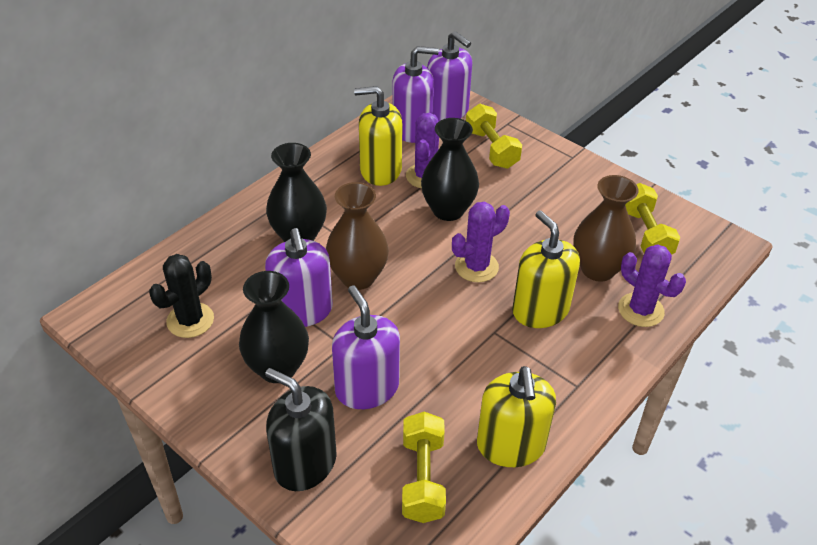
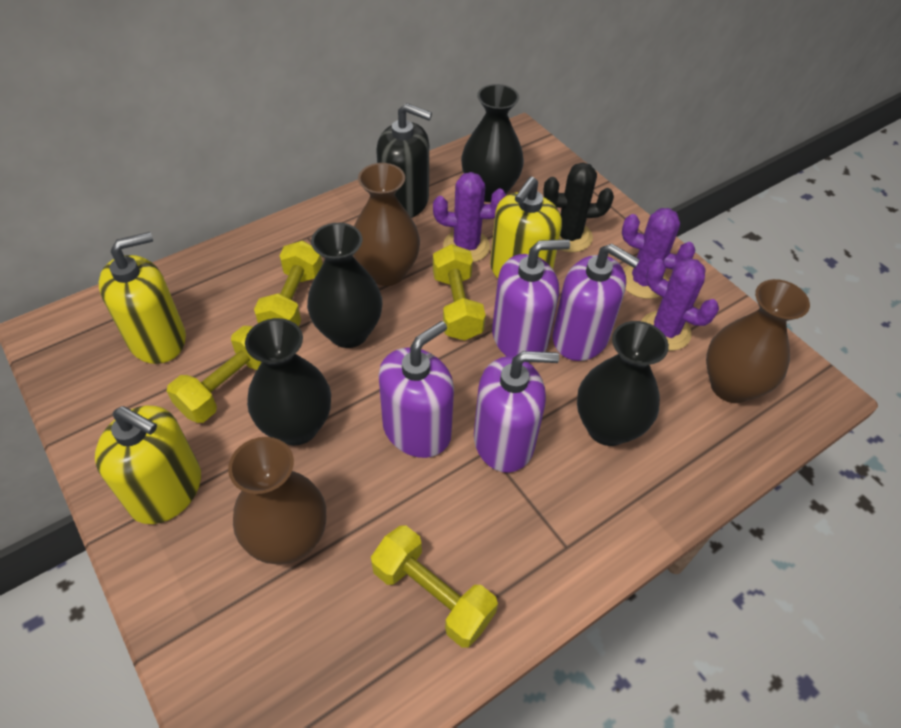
black vase: 3 -> 4
brown vase: 2 -> 3
yellow dumbbell: 3 -> 4

